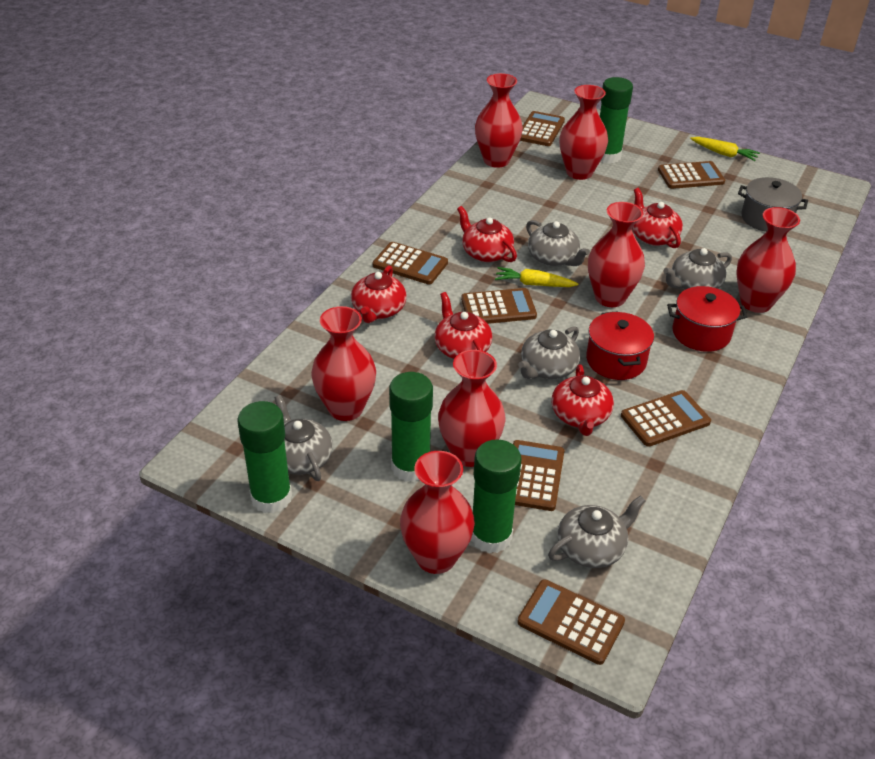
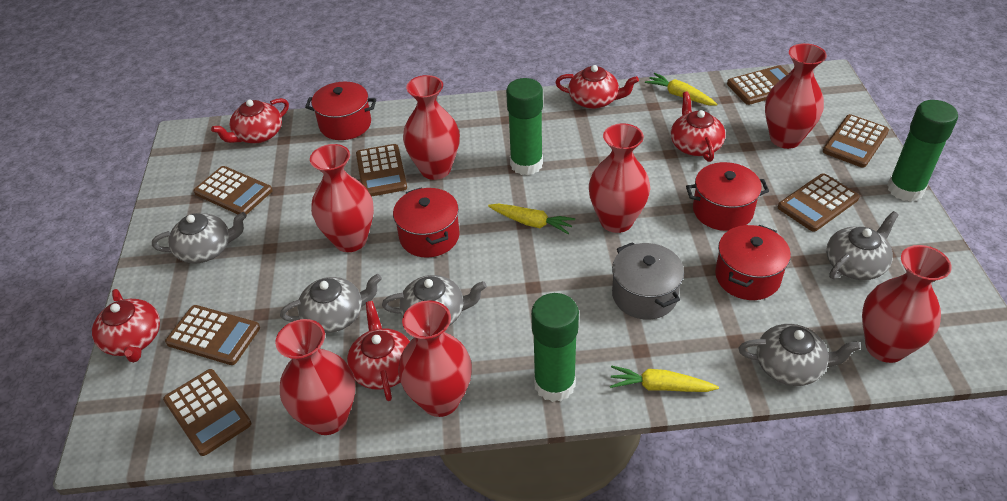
green glue stick: 4 -> 3
red pot: 2 -> 4
yellow carrot: 2 -> 3

